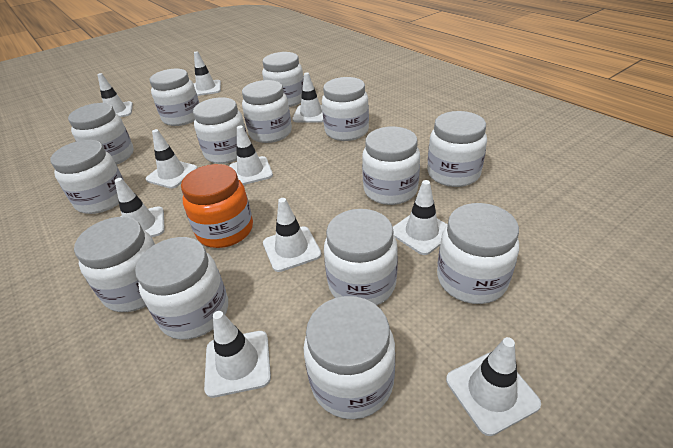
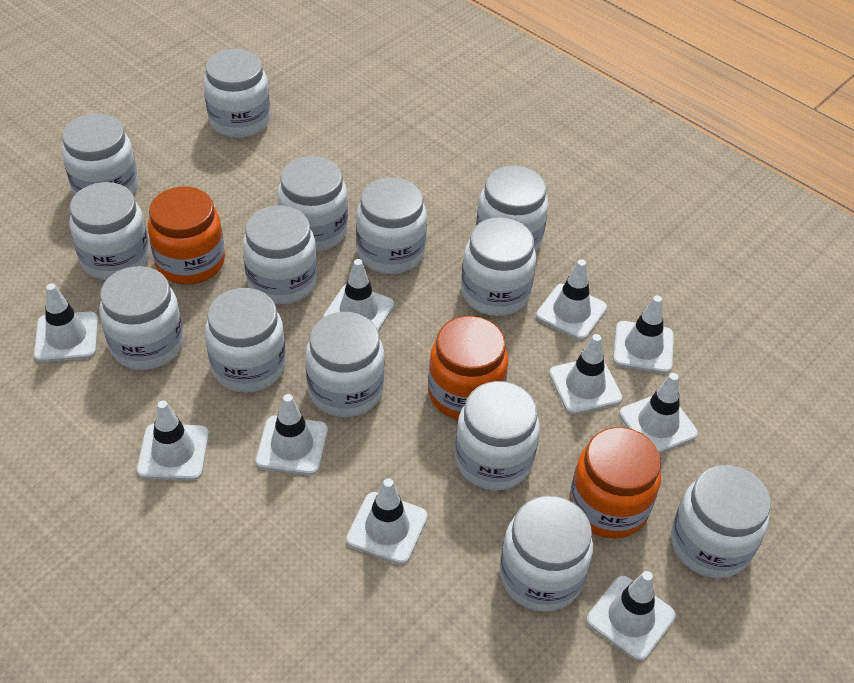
orange jar: 1 -> 3

